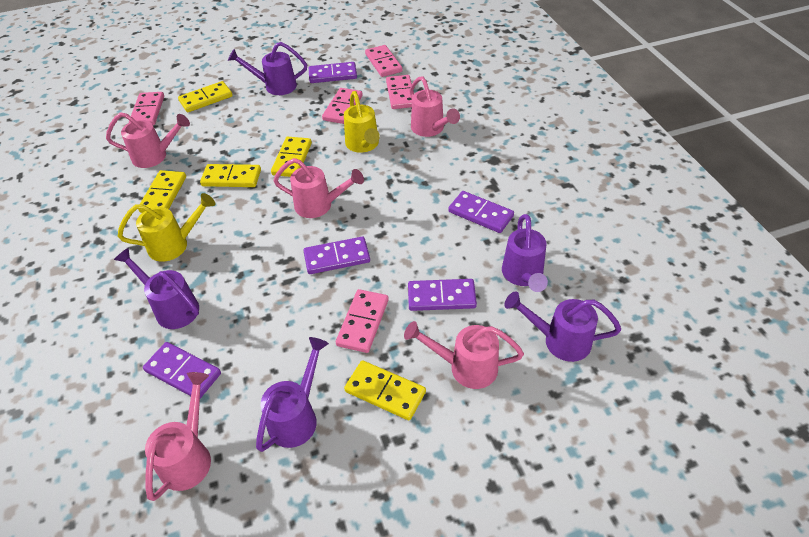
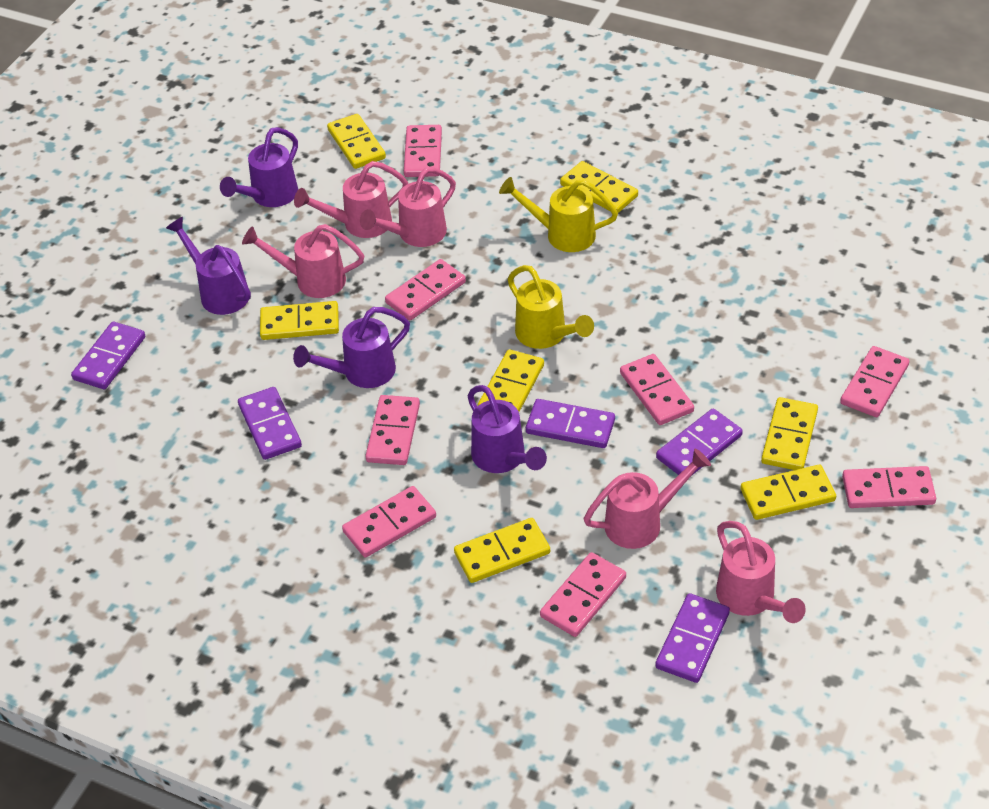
pink domino: 5 -> 8
purple watering can: 5 -> 4
yellow domino: 5 -> 7

